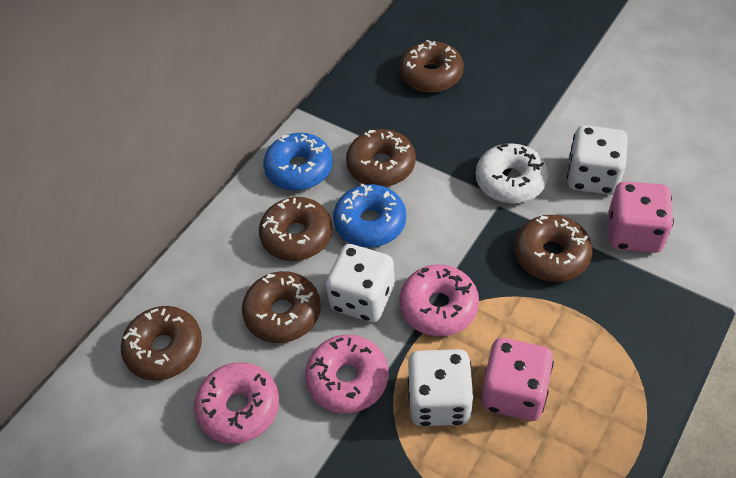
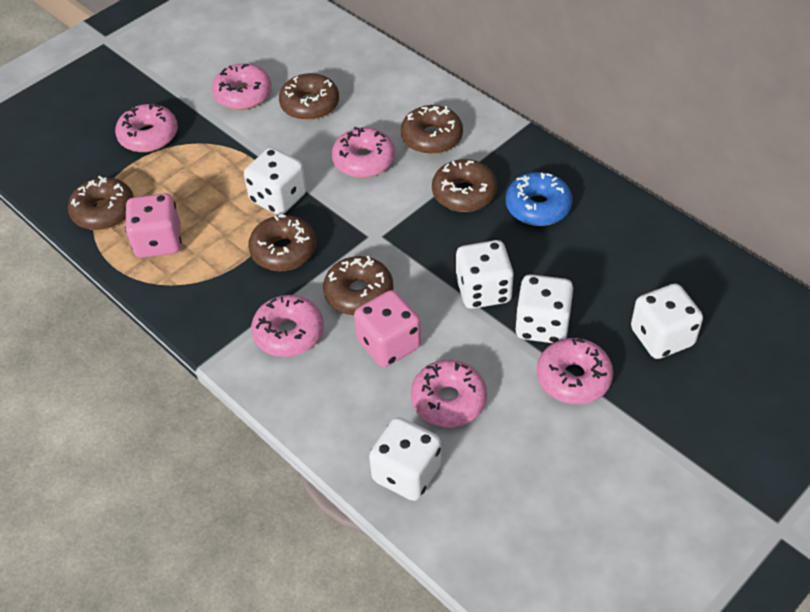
blue donut: 2 -> 1
pink donut: 3 -> 6
white dice: 3 -> 5
white donut: 1 -> 0

